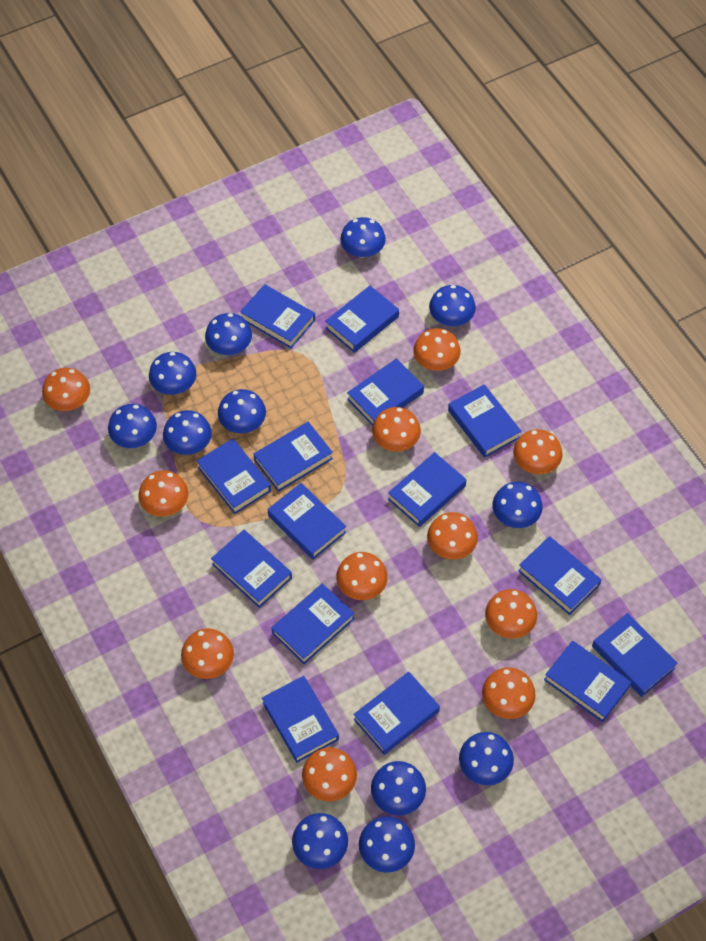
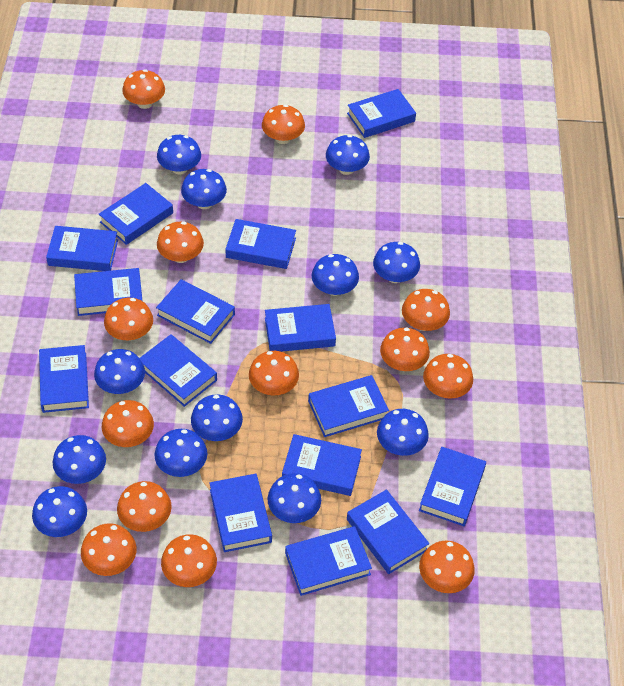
orange mushroom: 11 -> 13

